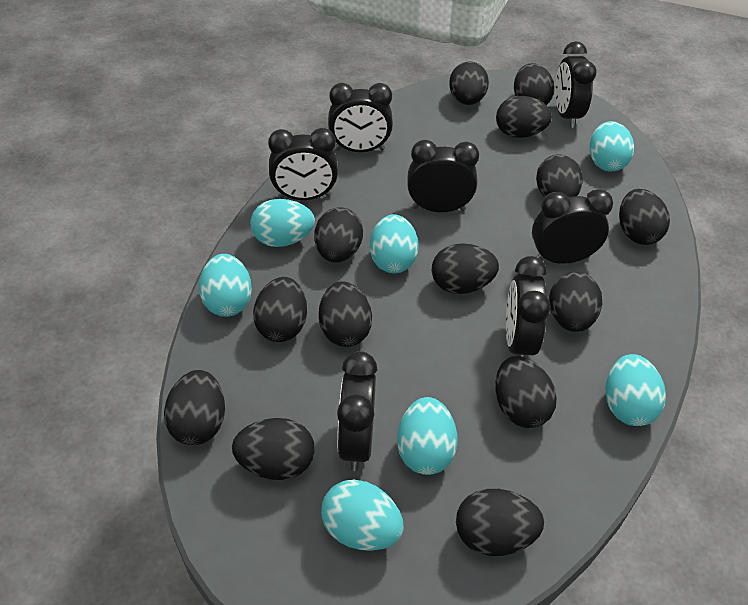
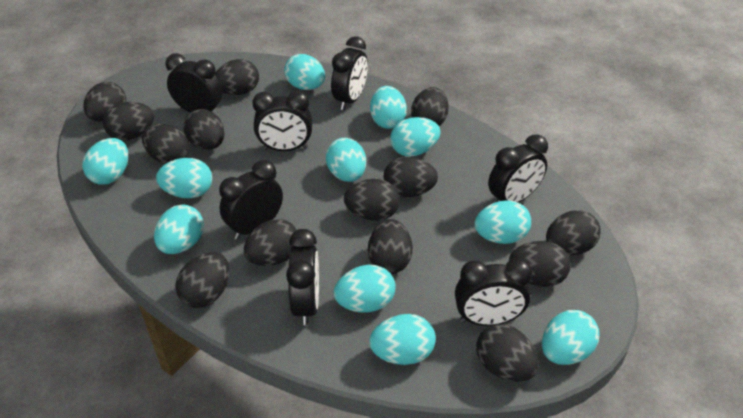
turquoise egg: 7 -> 11

